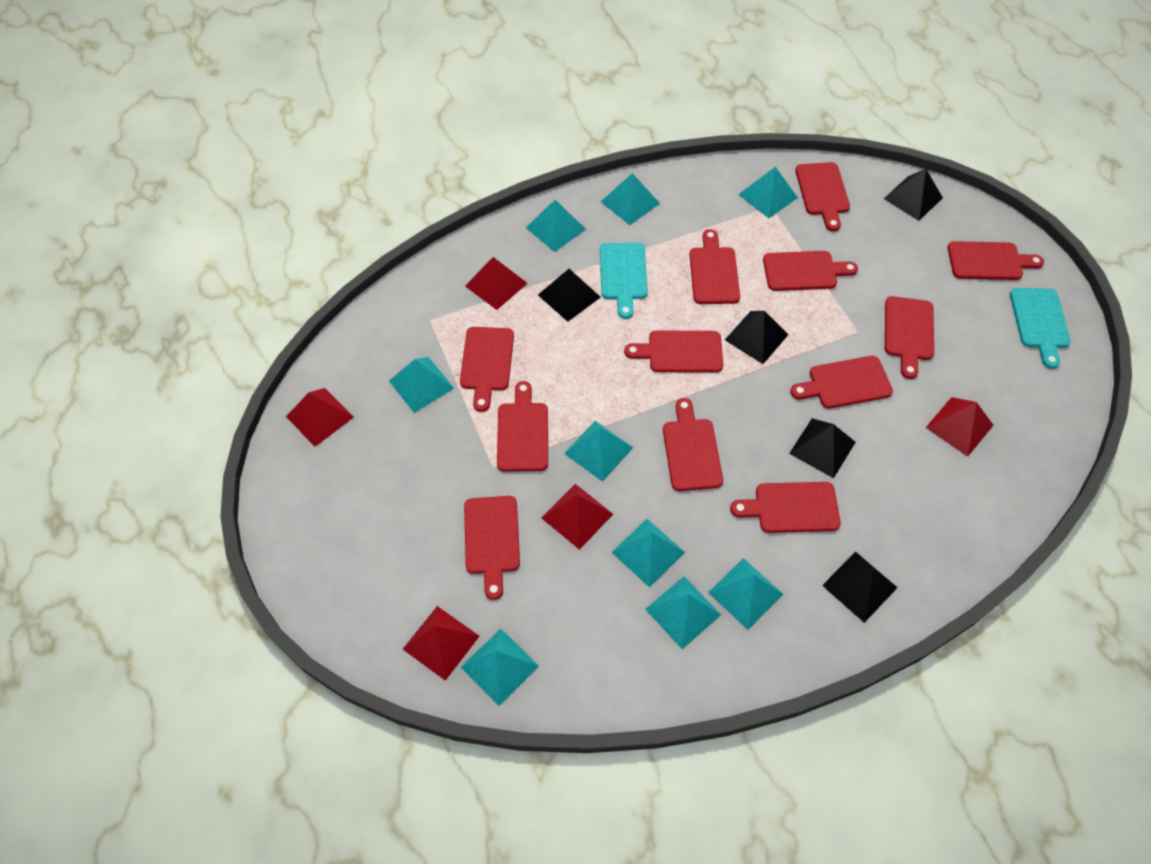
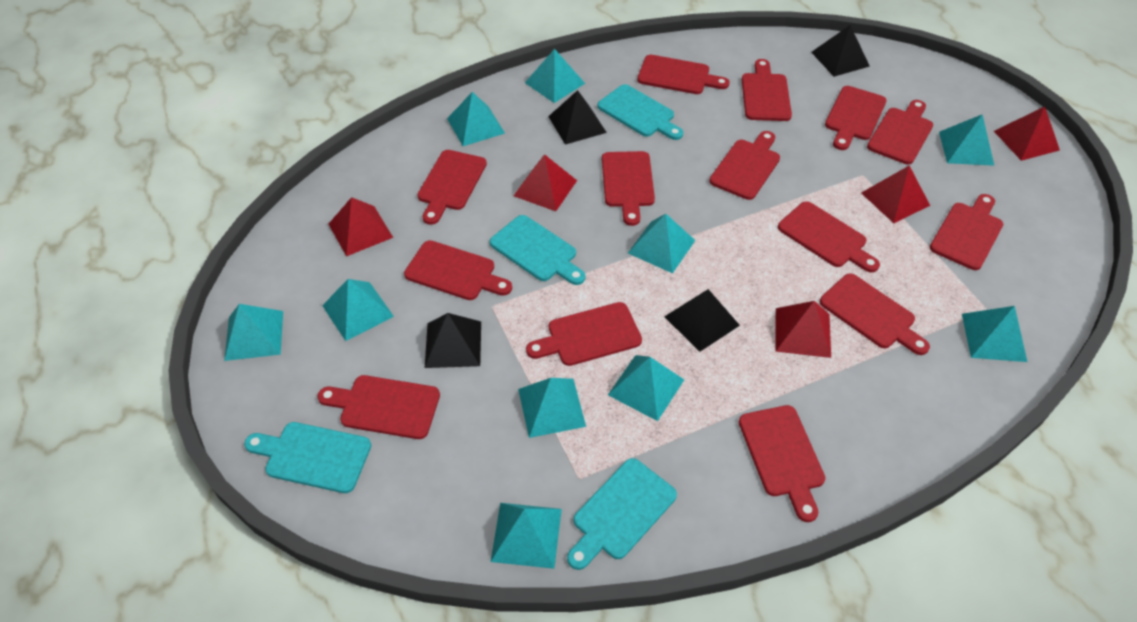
black pyramid: 5 -> 4
red cutting board: 12 -> 14
turquoise cutting board: 2 -> 4
turquoise pyramid: 9 -> 10

